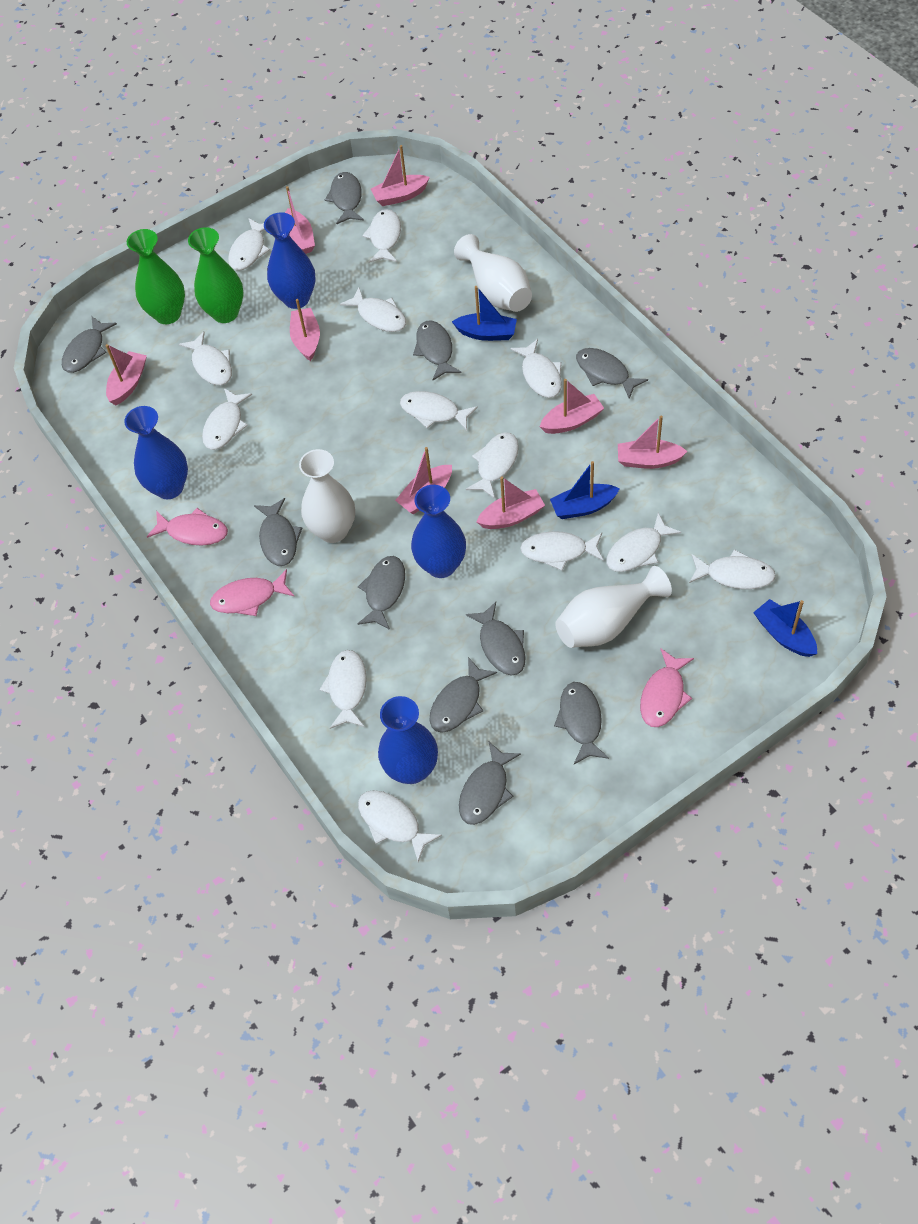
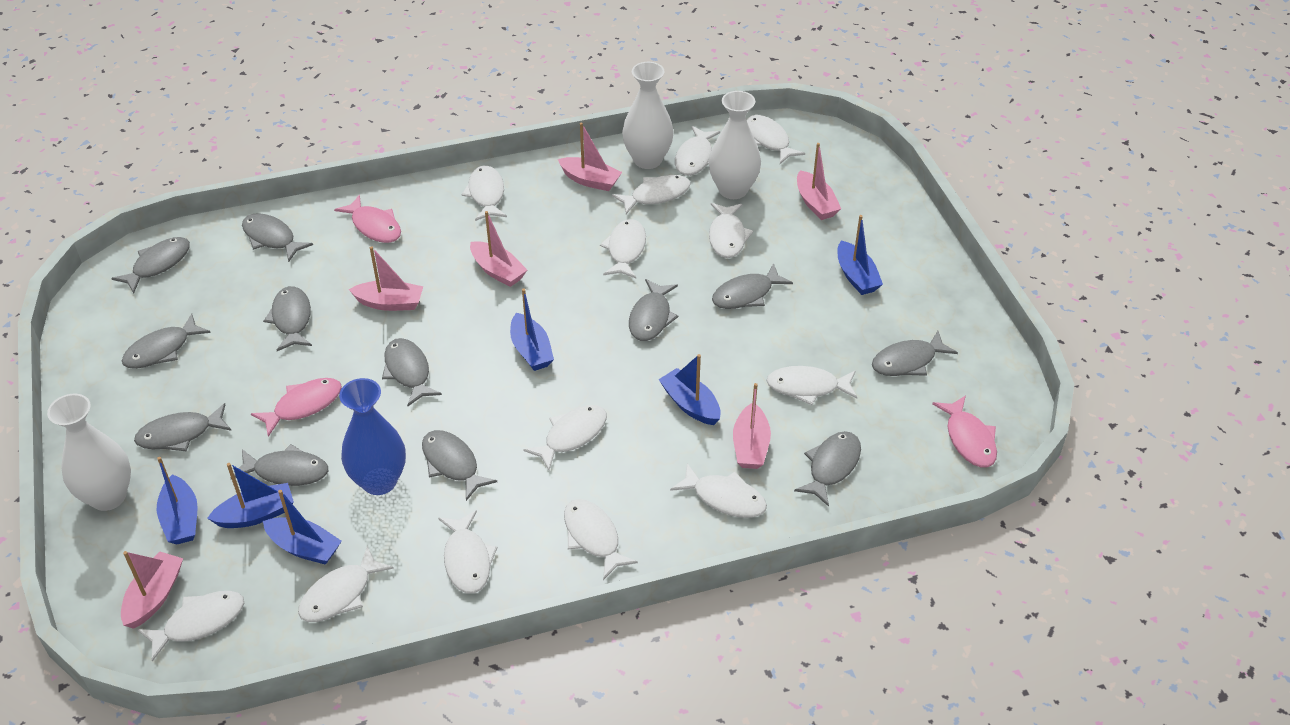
blue boat: 3 -> 6
blue vase: 4 -> 1
green vase: 2 -> 0
grey fish: 10 -> 12
pink boat: 8 -> 6

